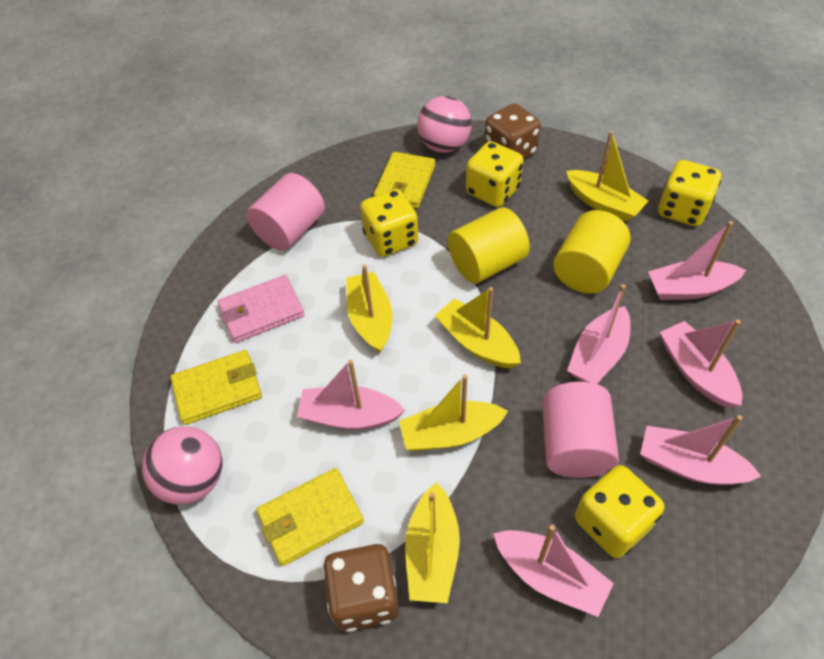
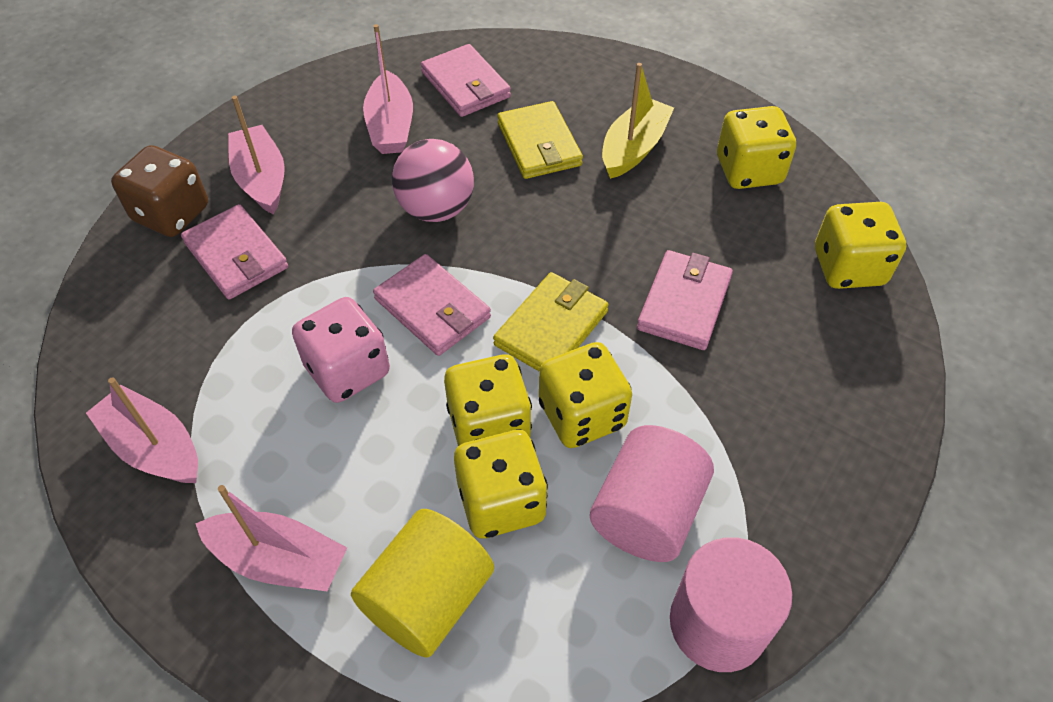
brown dice: 2 -> 1
pink ball: 2 -> 1
pink boat: 6 -> 4
pink dice: 0 -> 1
pink wallet: 1 -> 4
yellow boat: 5 -> 1
yellow cylinder: 2 -> 1
yellow dice: 4 -> 5
yellow wallet: 3 -> 2

